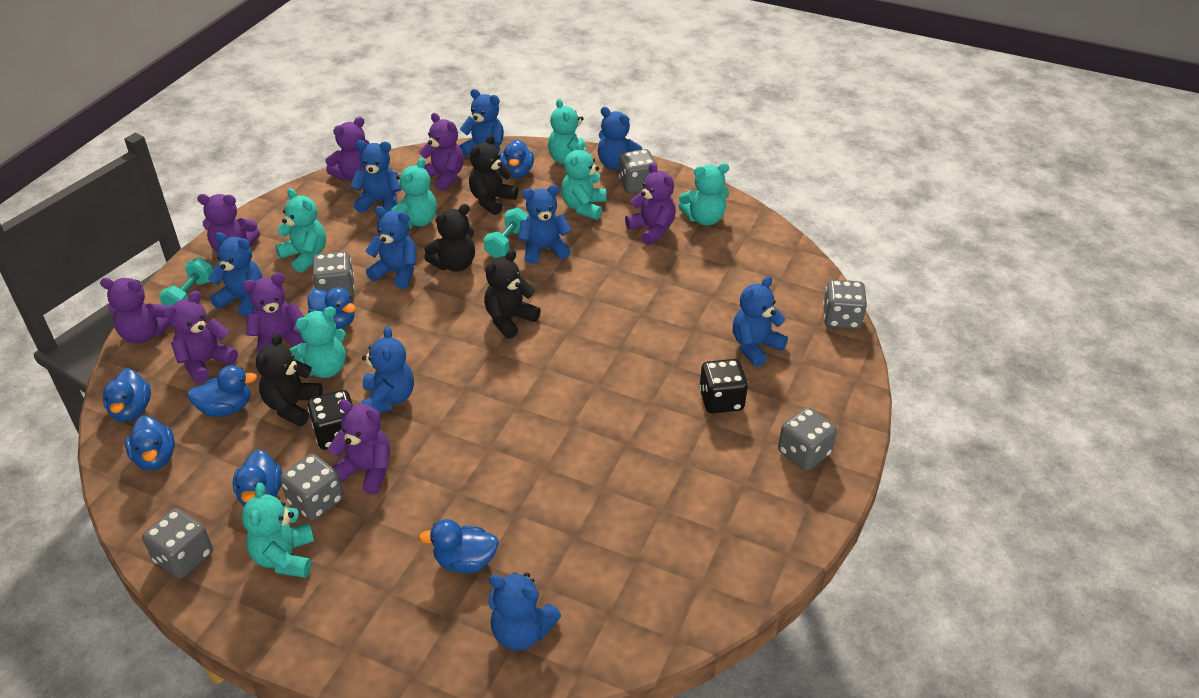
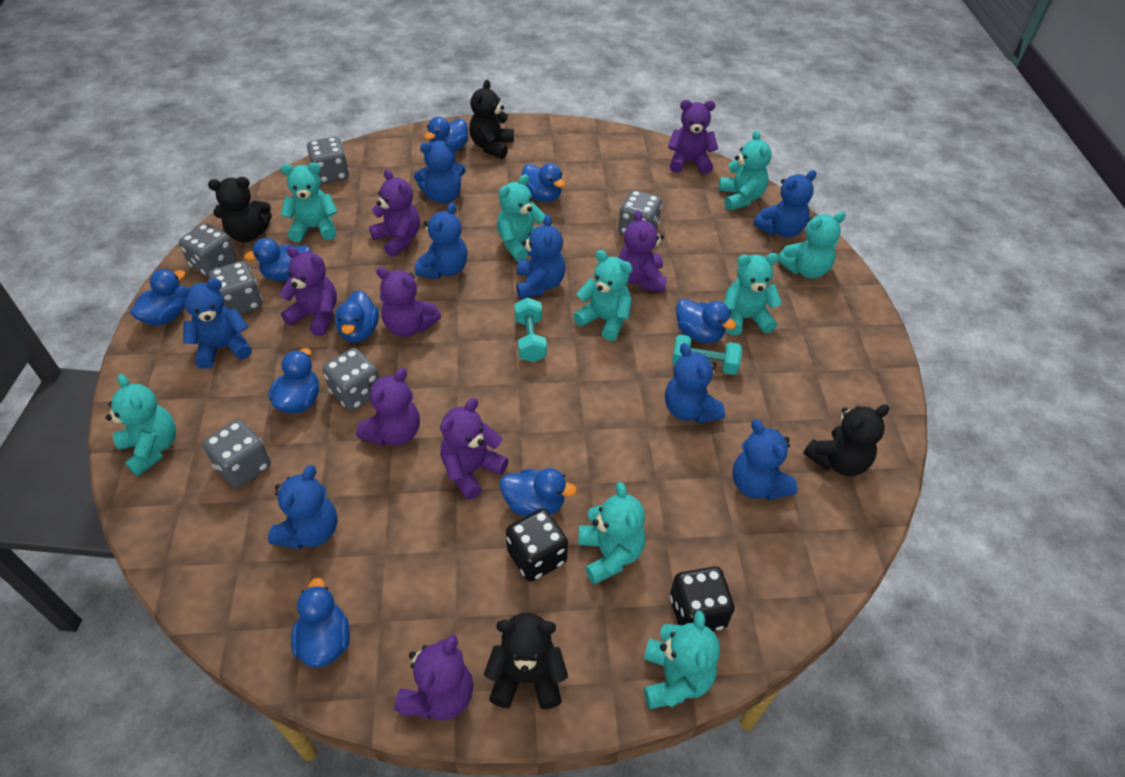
blue duck: 7 -> 9
blue teddy bear: 9 -> 8
turquoise teddy bear: 7 -> 9

